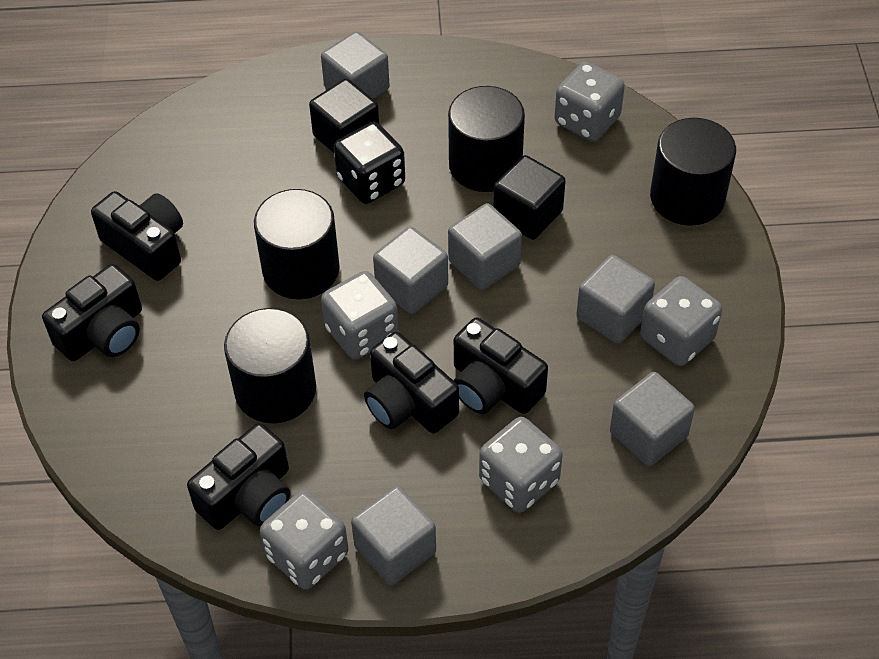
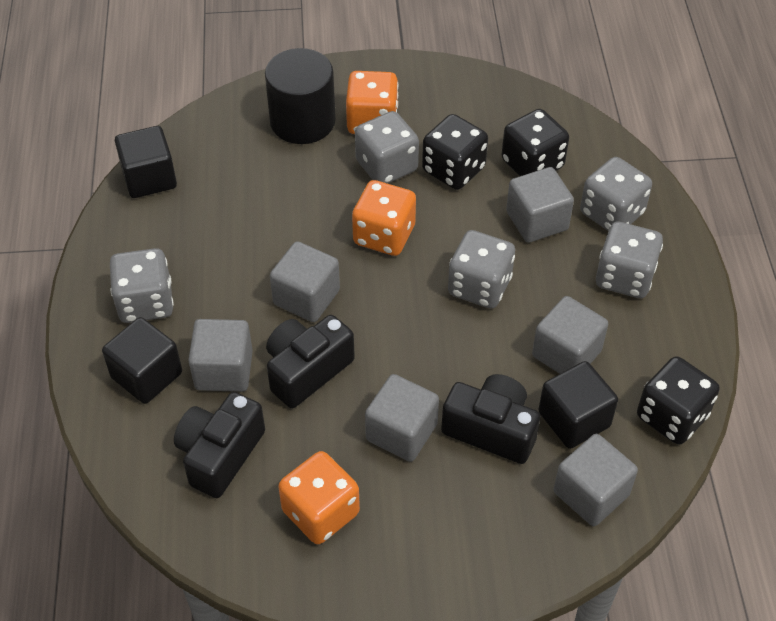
black camera: 5 -> 3
black cube: 2 -> 3
black cylinder: 4 -> 1
black dice: 1 -> 3
orange dice: 0 -> 3

